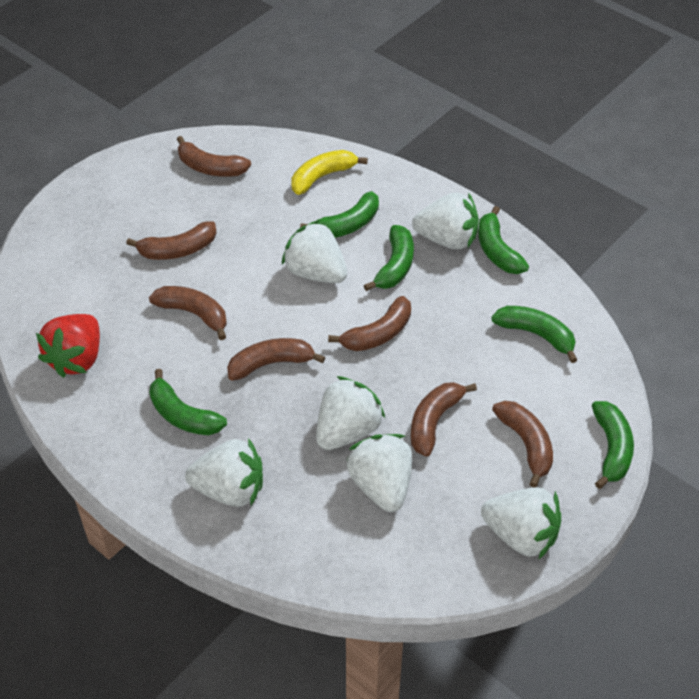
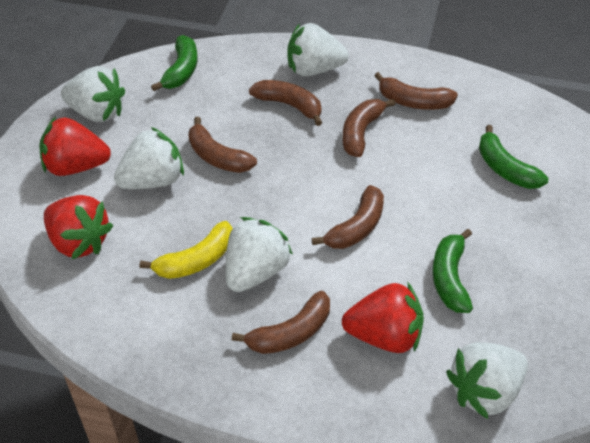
brown banana: 7 -> 6
green banana: 6 -> 3
red strawberry: 1 -> 3
white strawberry: 6 -> 5

